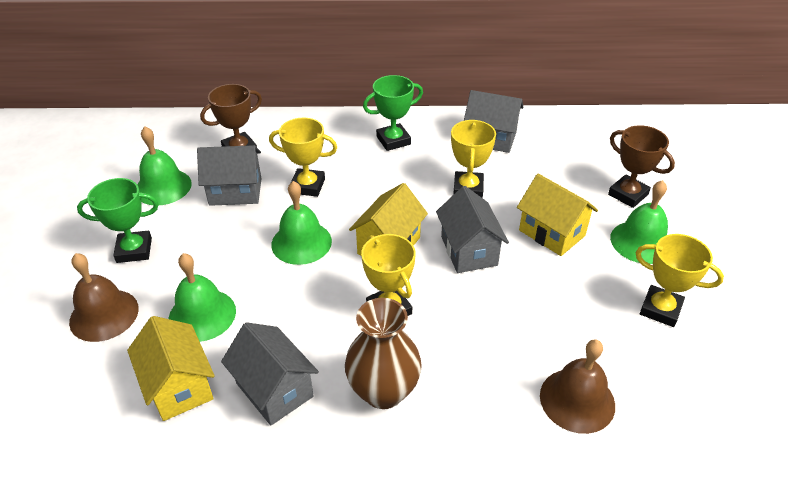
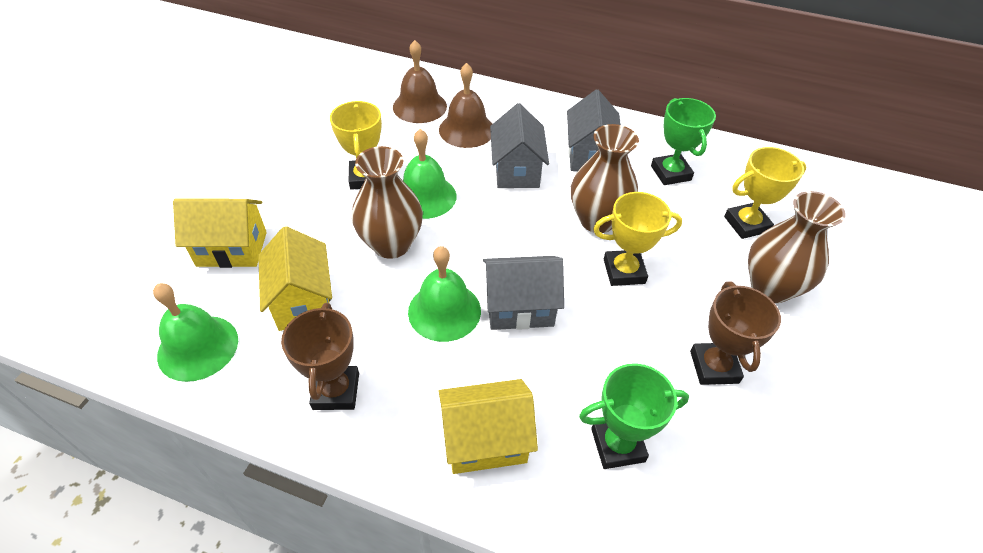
brown vase: 1 -> 3
green bell: 4 -> 3
grey house: 4 -> 3
yellow trophy: 4 -> 3

